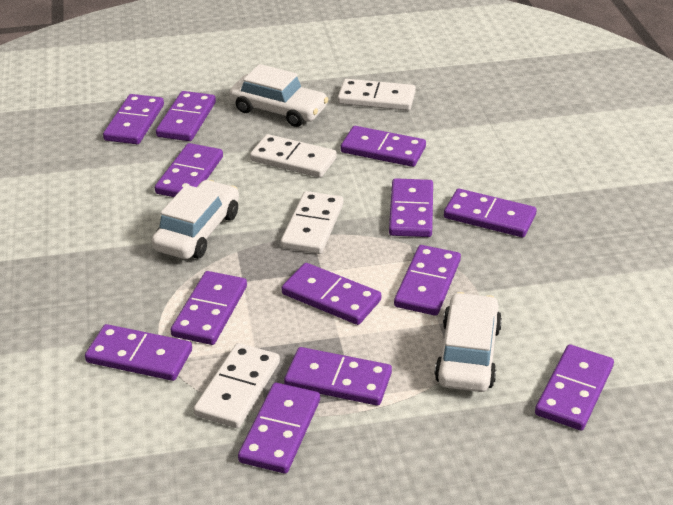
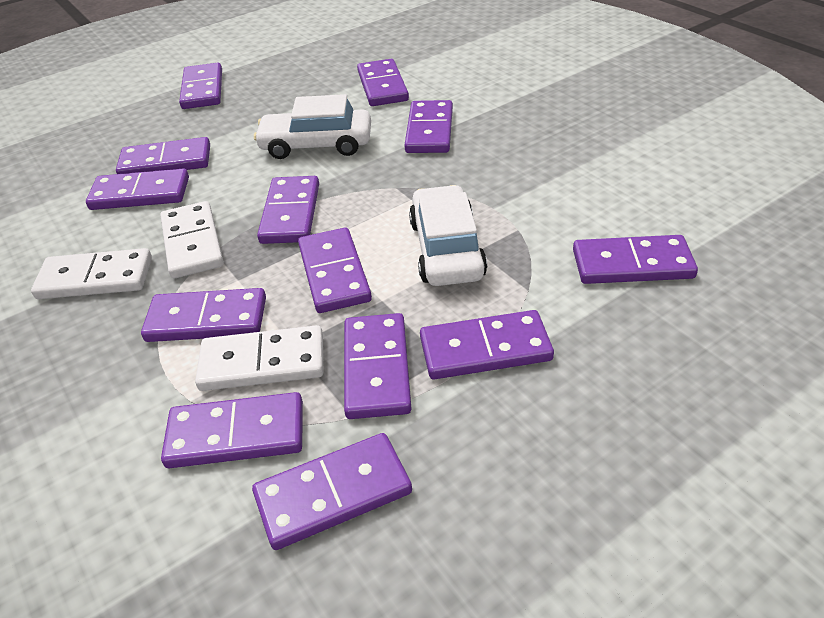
white car: 3 -> 2
white domino: 4 -> 3

